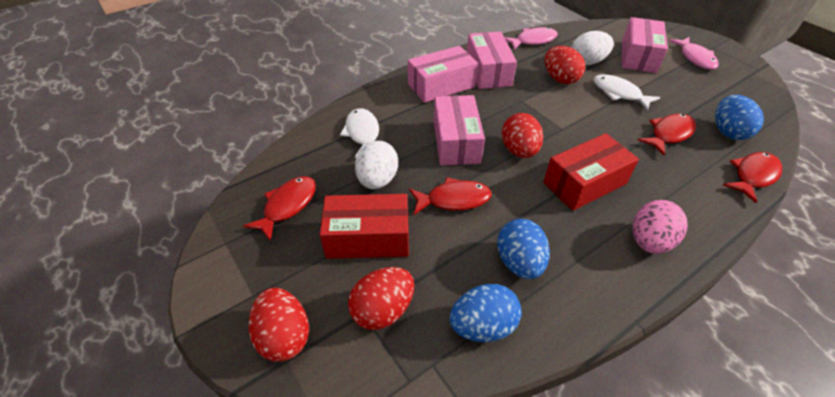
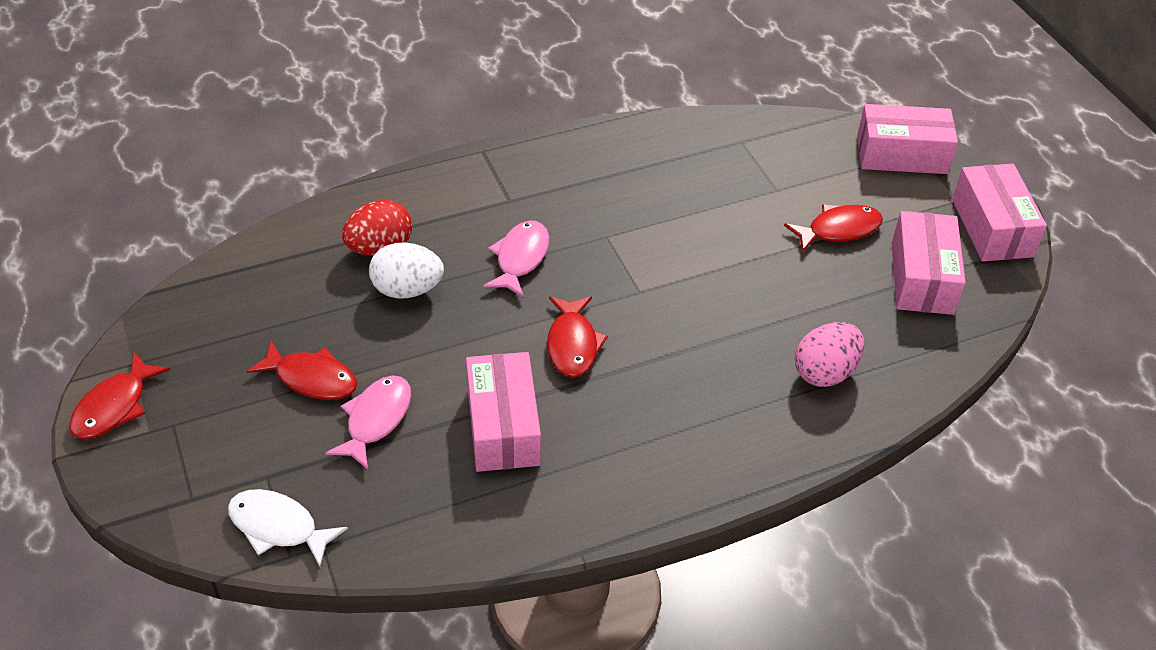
blue egg: 3 -> 0
red box: 2 -> 0
red egg: 4 -> 1
white egg: 2 -> 1
white fish: 2 -> 1

